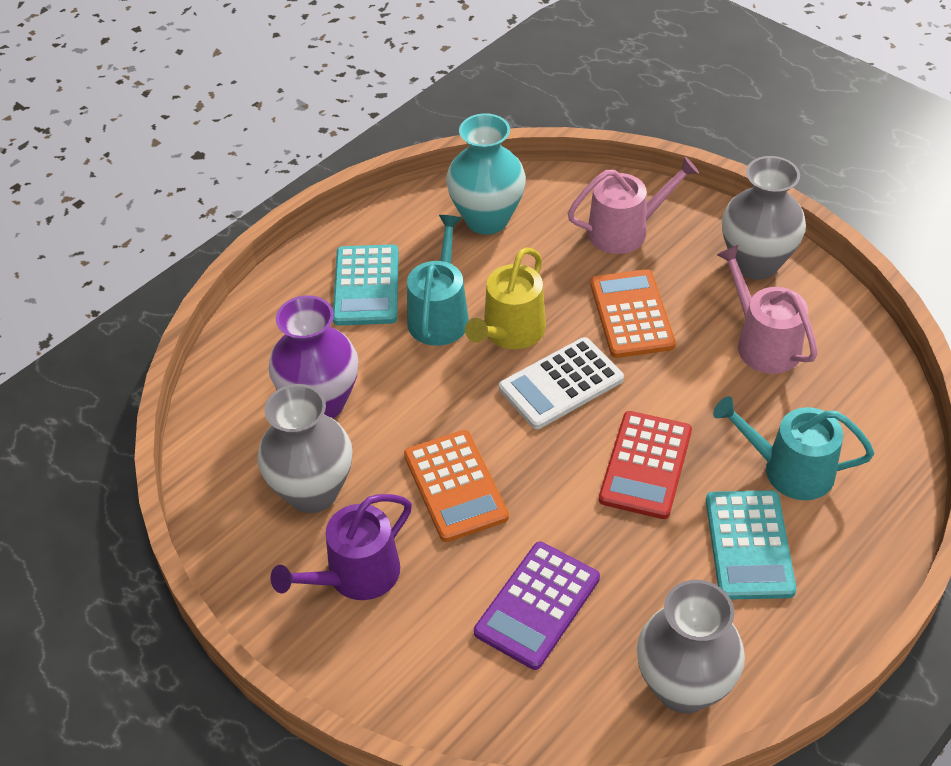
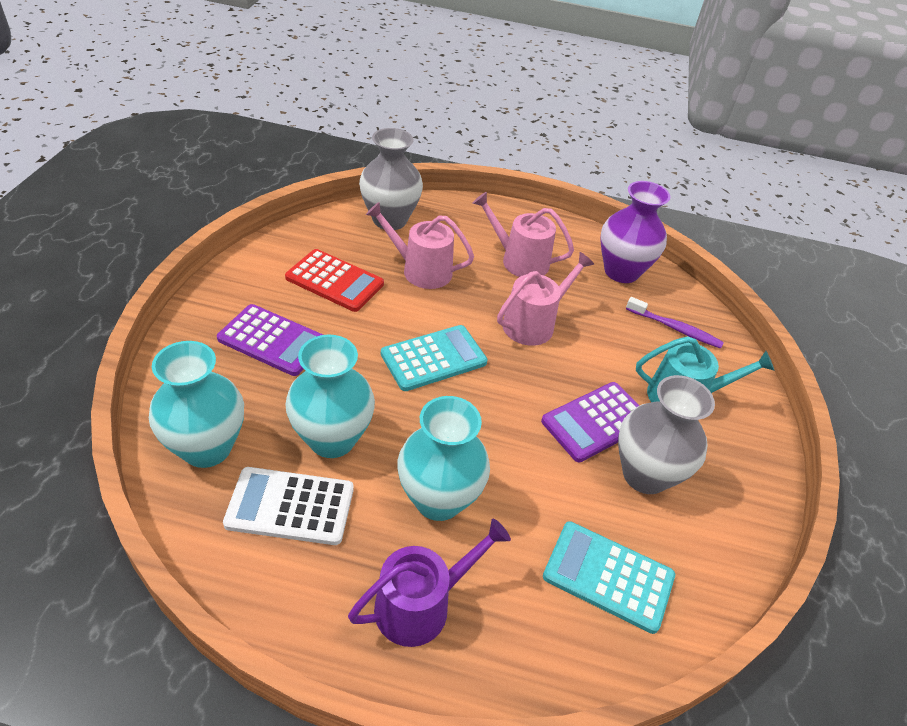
grey vase: 3 -> 2
orange calculator: 2 -> 0
pink watering can: 2 -> 3
purple calculator: 1 -> 2
purple toothbrush: 0 -> 1
turquoise vase: 1 -> 3
turquoise watering can: 2 -> 1
yellow watering can: 1 -> 0

